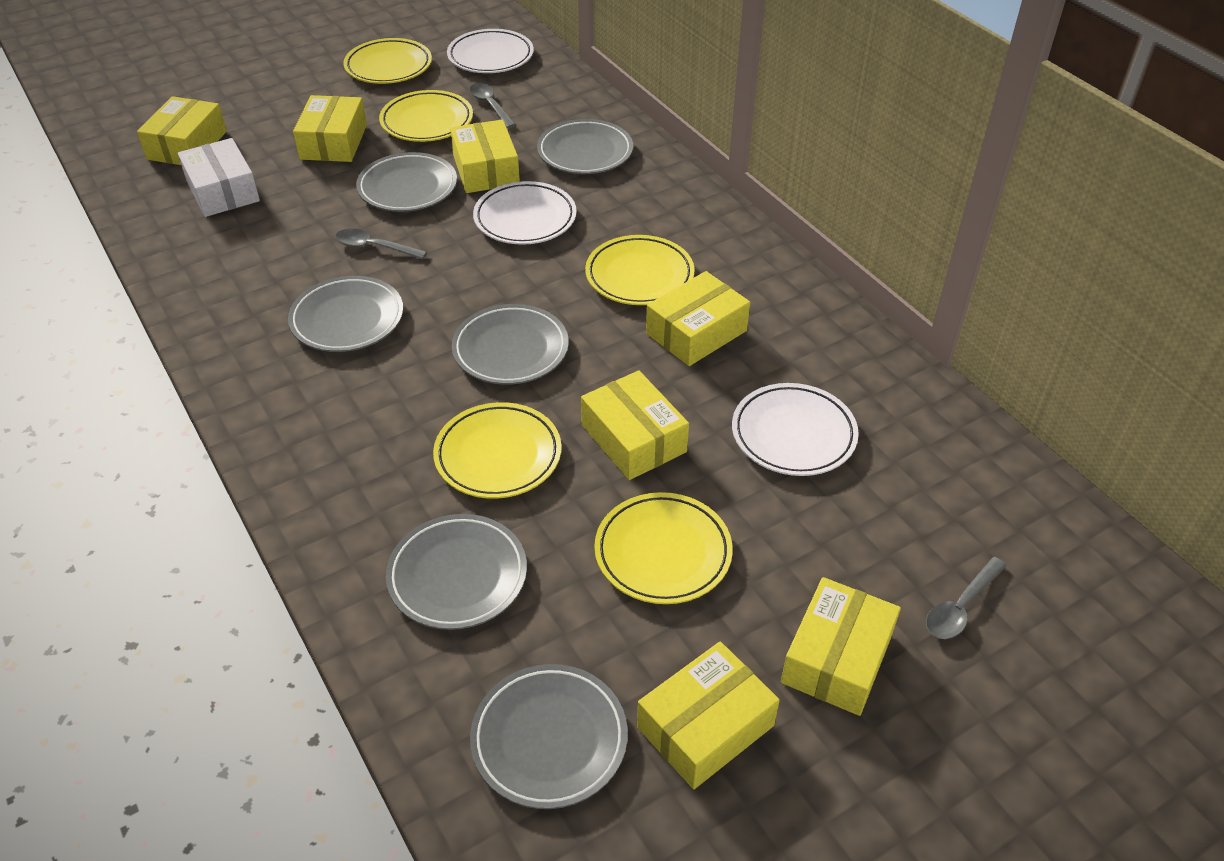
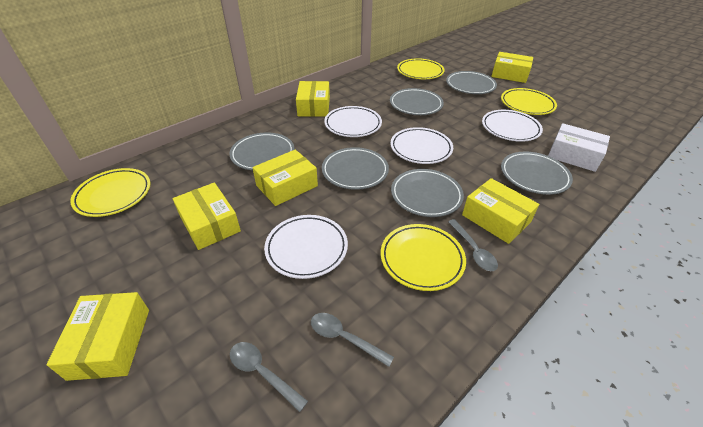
white plate: 3 -> 4
yellow box: 7 -> 6
yellow plate: 5 -> 4

